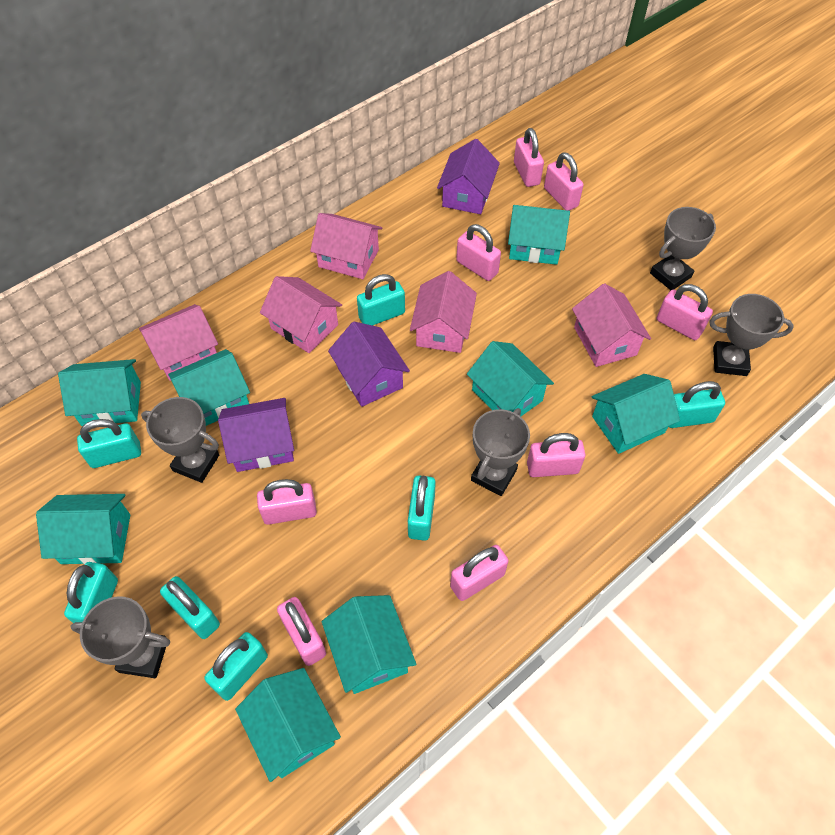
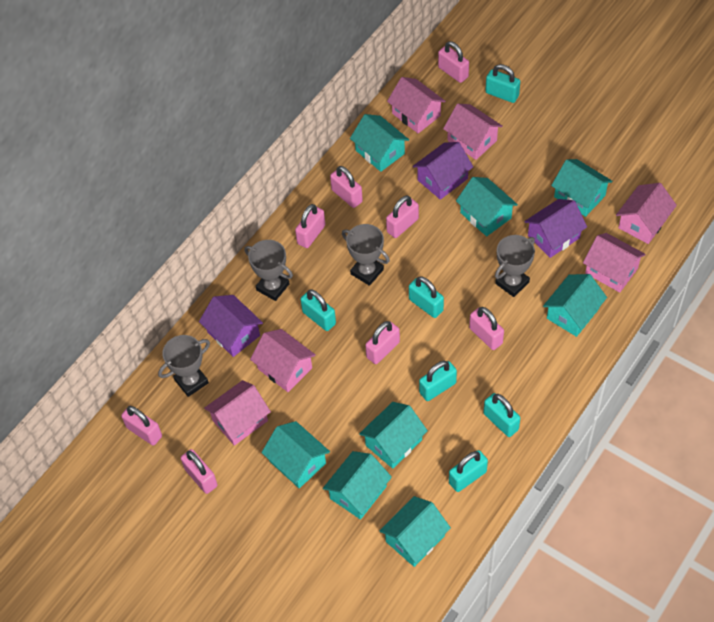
grey trophy: 5 -> 4
pink house: 5 -> 6
turquoise padlock: 7 -> 6

